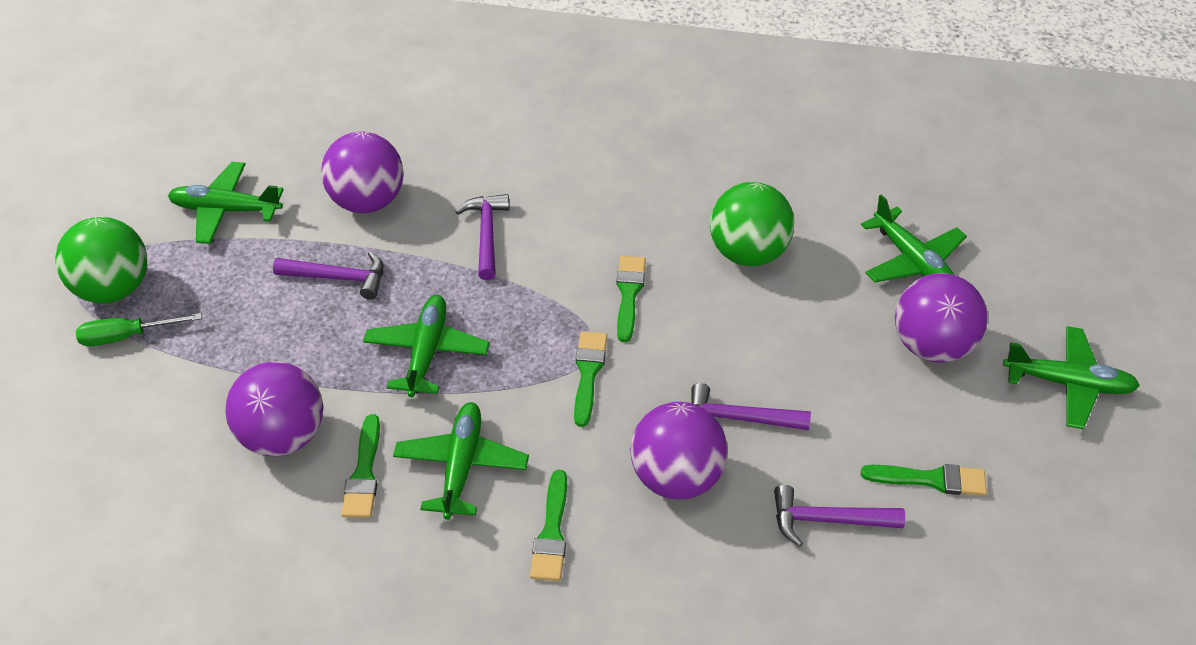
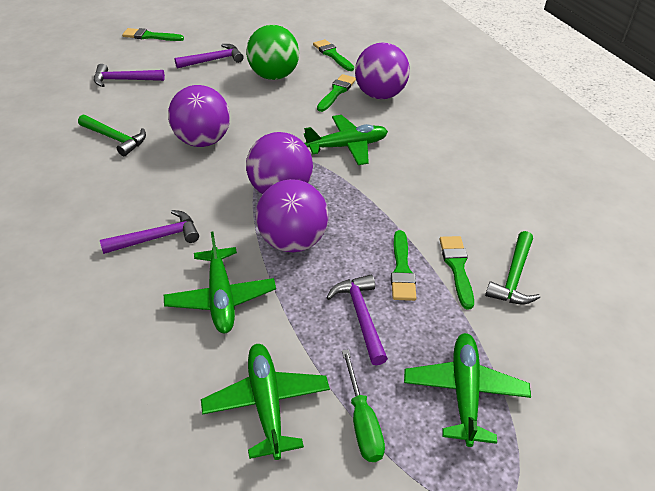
green ball: 2 -> 1
green hammer: 0 -> 2
green plane: 5 -> 4

